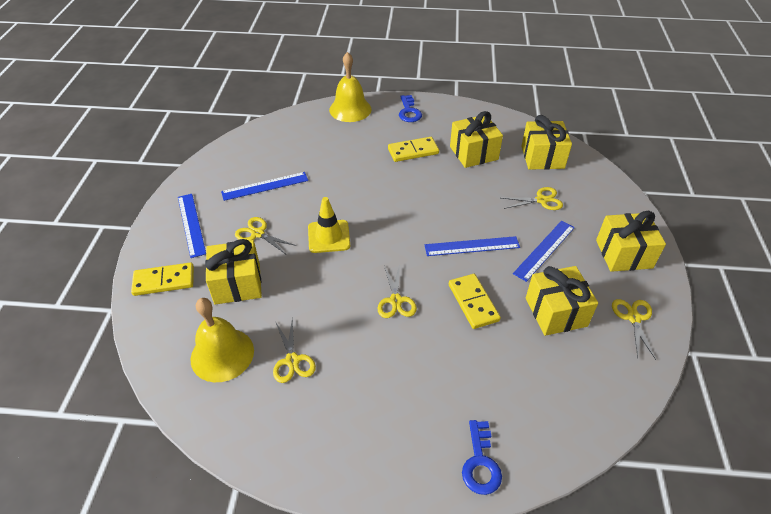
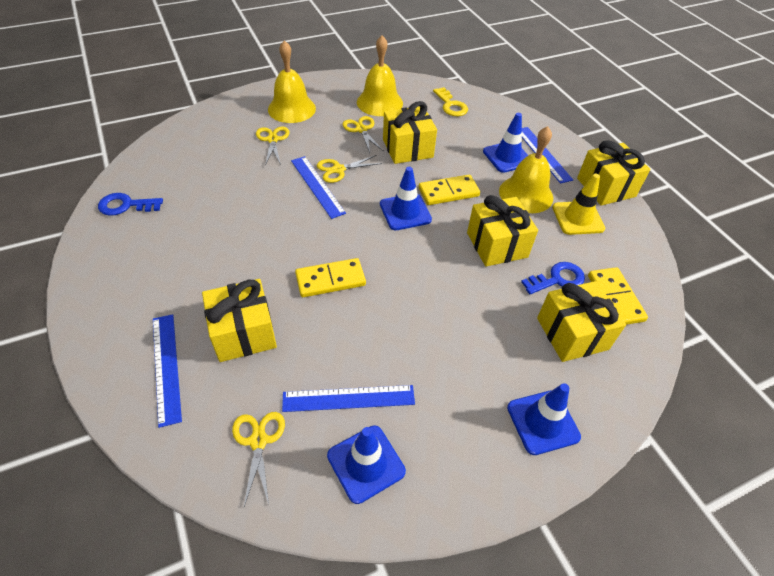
blue traffic cone: 0 -> 4
yellow bell: 2 -> 3
yellow key: 0 -> 1
yellow scissors: 5 -> 4

